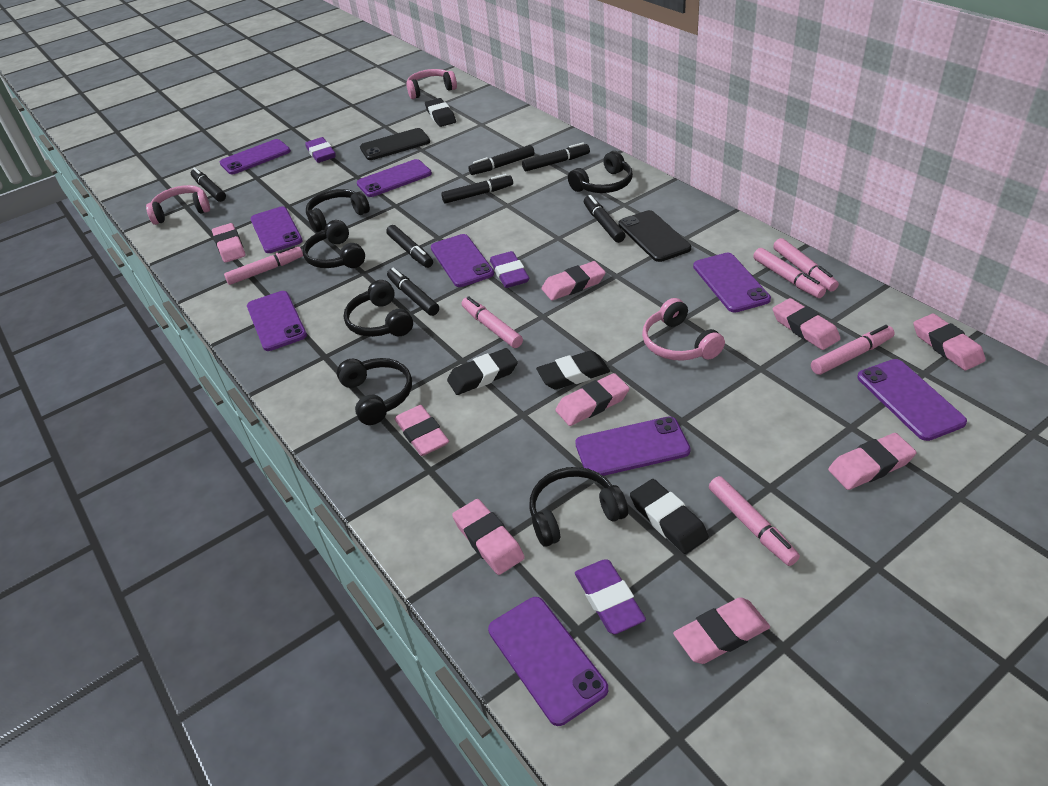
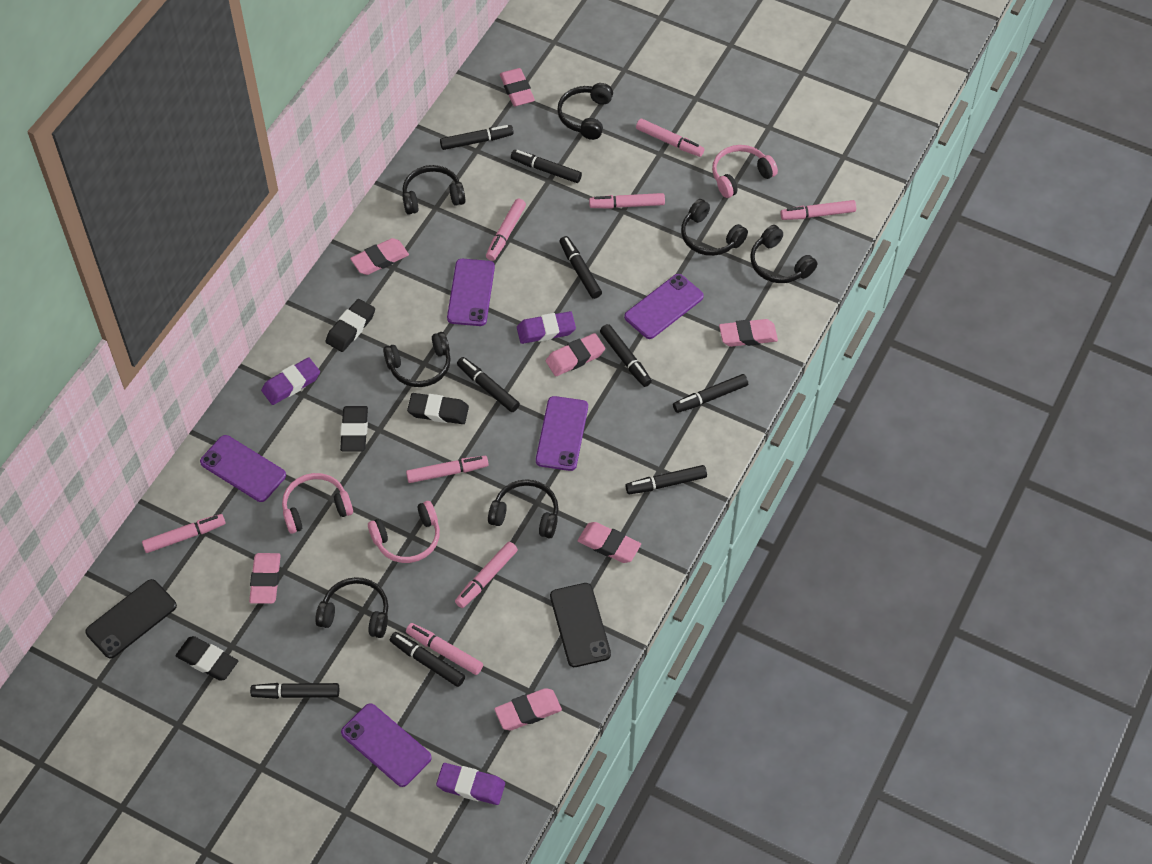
black headphones: 6 -> 7
black marker: 7 -> 9
pink eraser: 9 -> 7
pink marker: 6 -> 8
purple phone: 9 -> 5

